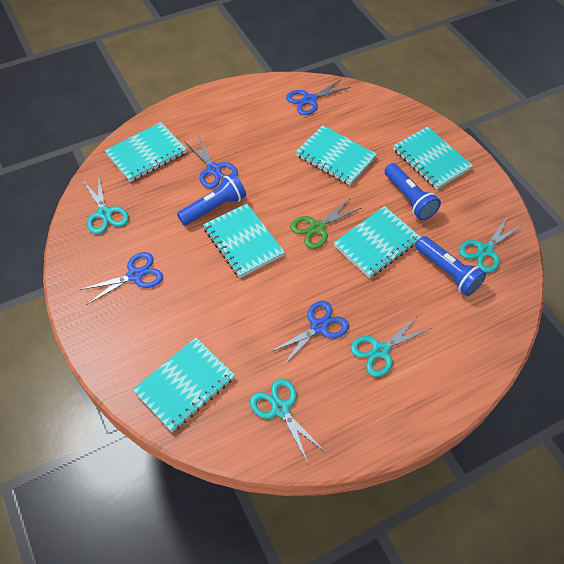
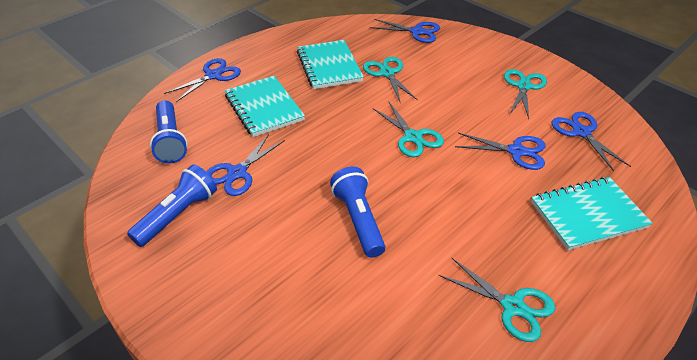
blue scissors: 4 -> 5
green scissors: 1 -> 0
turquoise notebook: 6 -> 3

